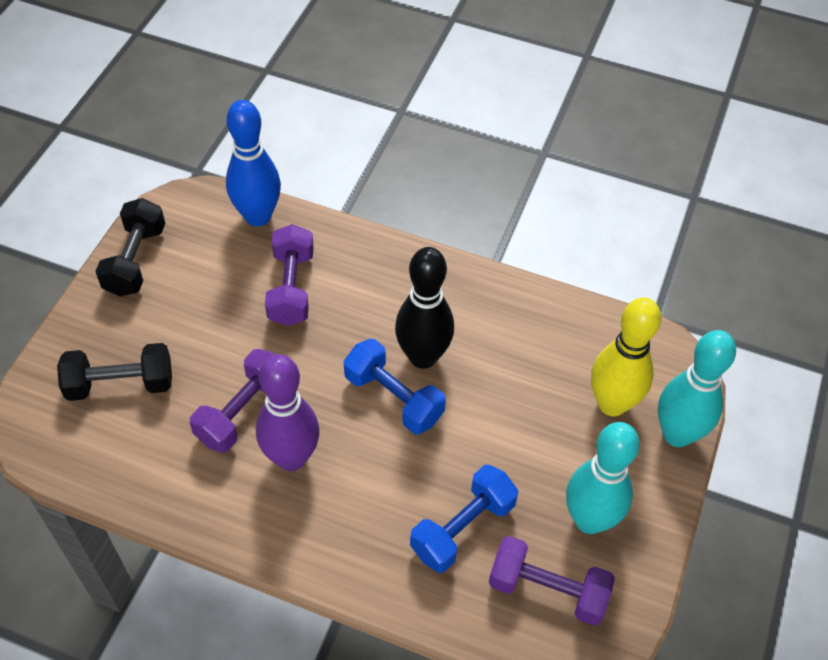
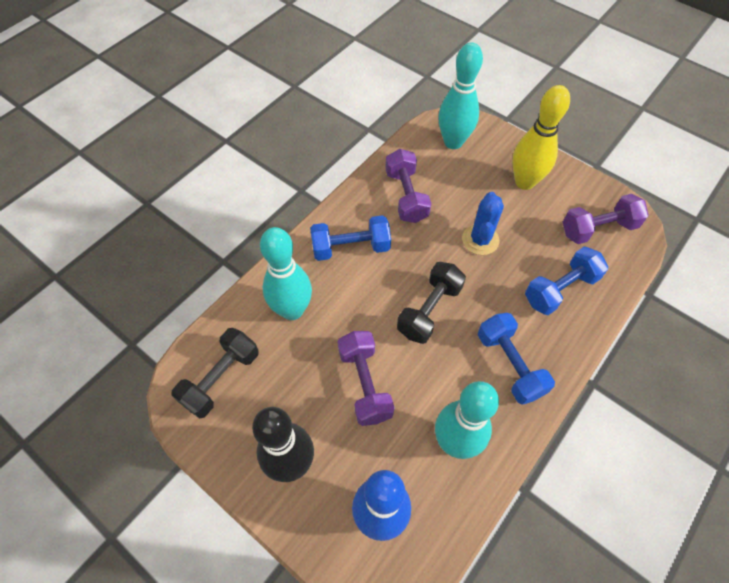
blue cactus: 0 -> 1
blue dumbbell: 2 -> 3
purple bowling pin: 1 -> 0
turquoise bowling pin: 2 -> 3

